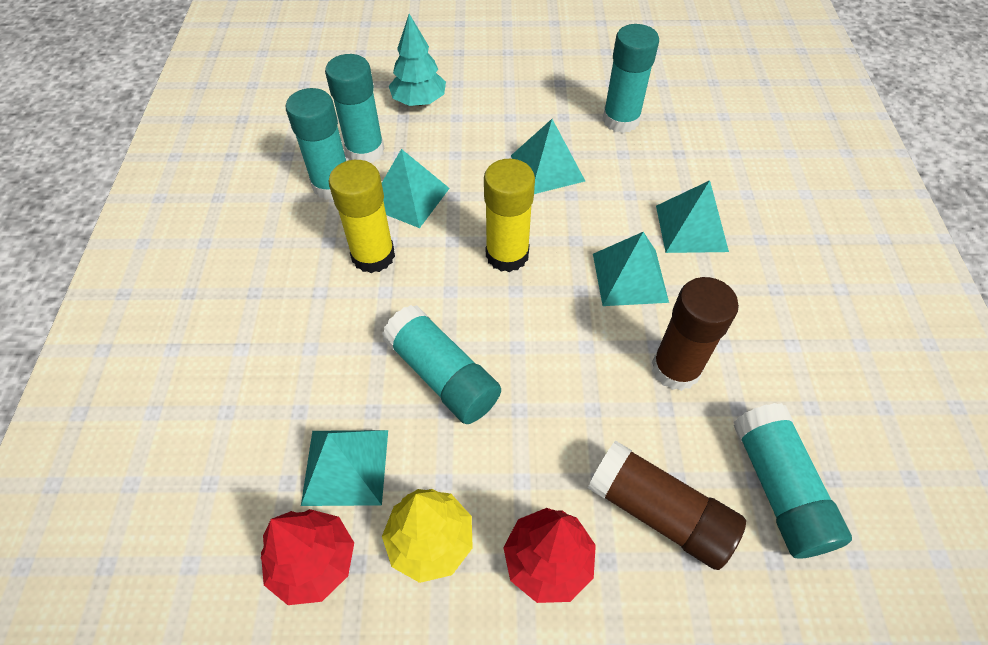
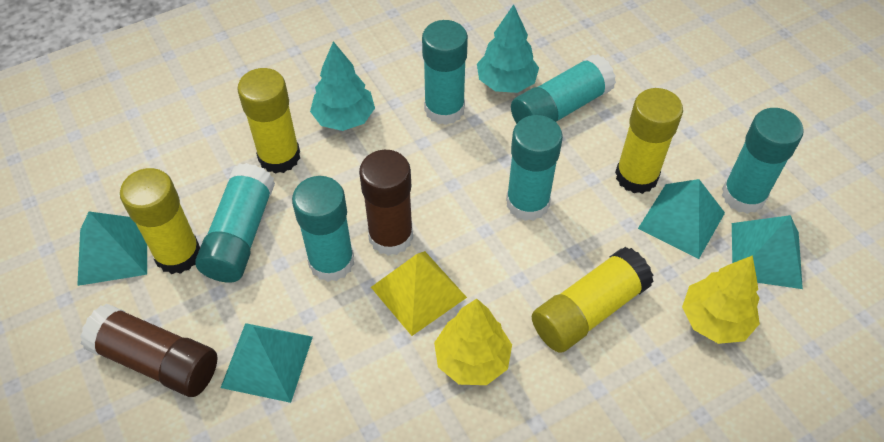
red tree: 2 -> 0
turquoise glue stick: 5 -> 6
turquoise pyramid: 5 -> 4
turquoise tree: 1 -> 2
yellow glue stick: 2 -> 4
yellow pyramid: 0 -> 1
yellow tree: 1 -> 2

